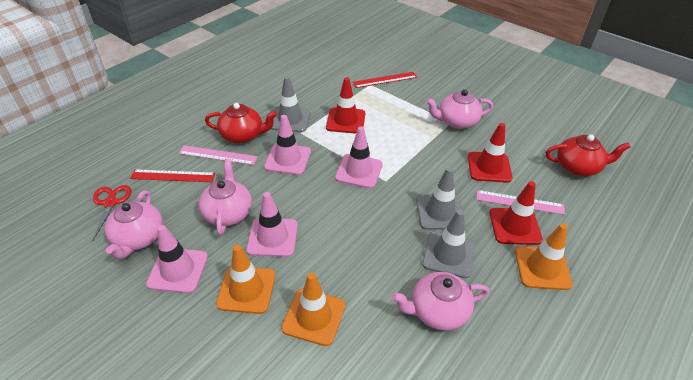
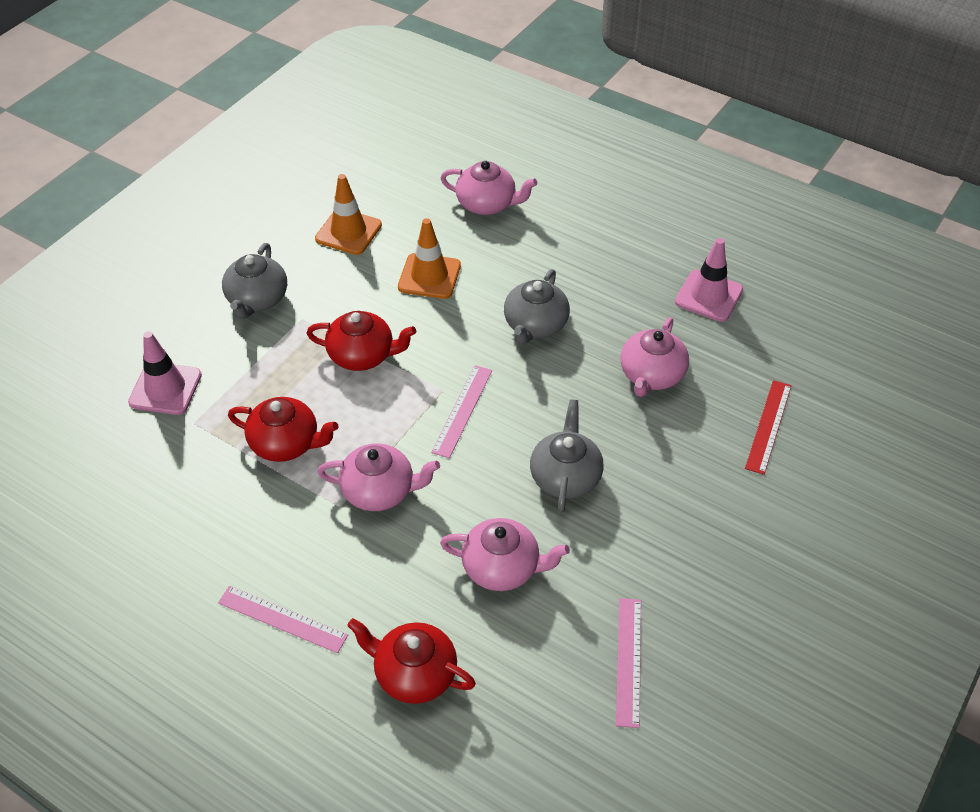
grey teapot: 0 -> 3
grey traffic cone: 3 -> 0
orange traffic cone: 3 -> 2
pink ruler: 2 -> 3
pink traffic cone: 4 -> 2
red ruler: 2 -> 1
red scissors: 1 -> 0
red teapot: 2 -> 3
red traffic cone: 3 -> 0

